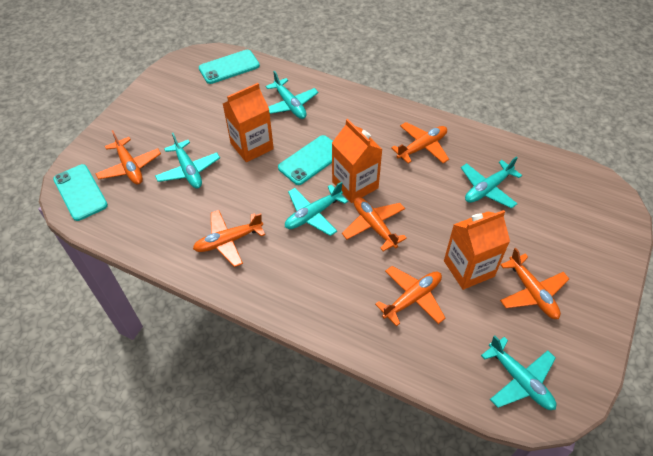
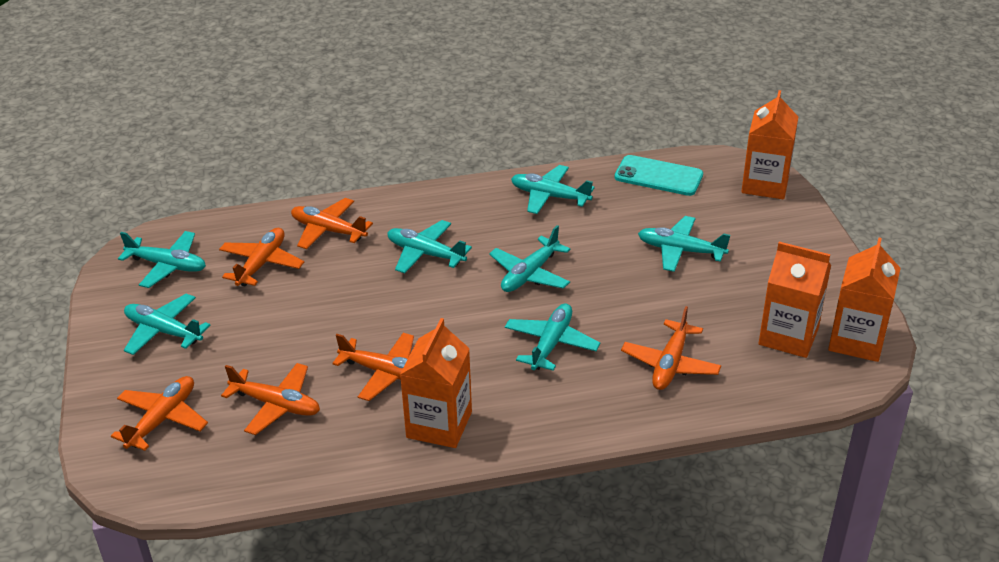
orange carton: 3 -> 4
turquoise phone: 3 -> 1
turquoise plane: 5 -> 7

